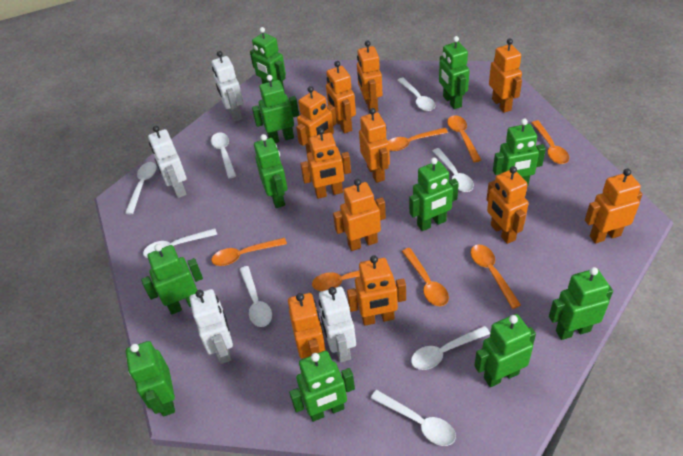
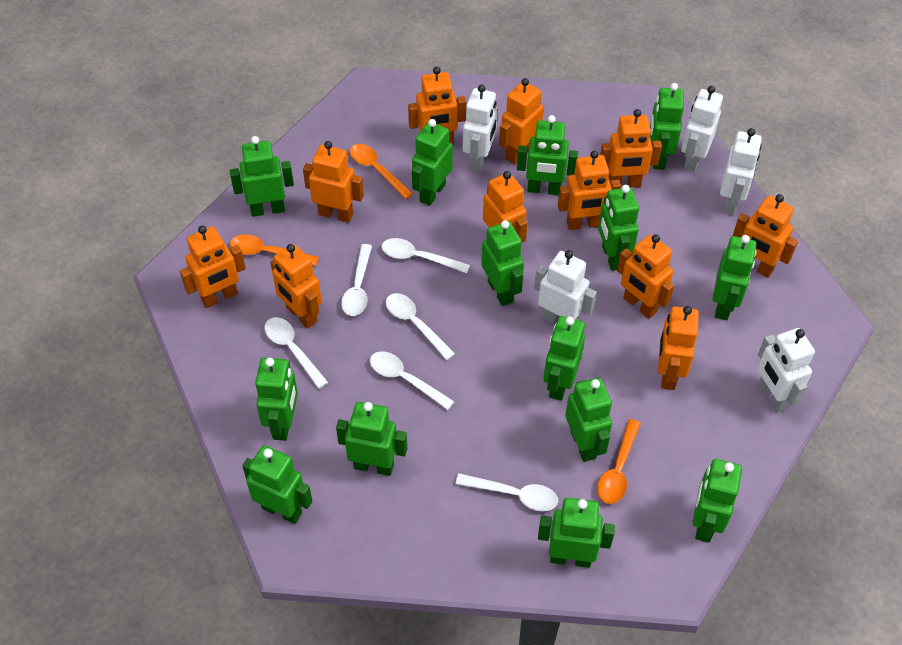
green robot: 11 -> 14
orange spoon: 7 -> 3
white robot: 4 -> 5
white spoon: 8 -> 6

